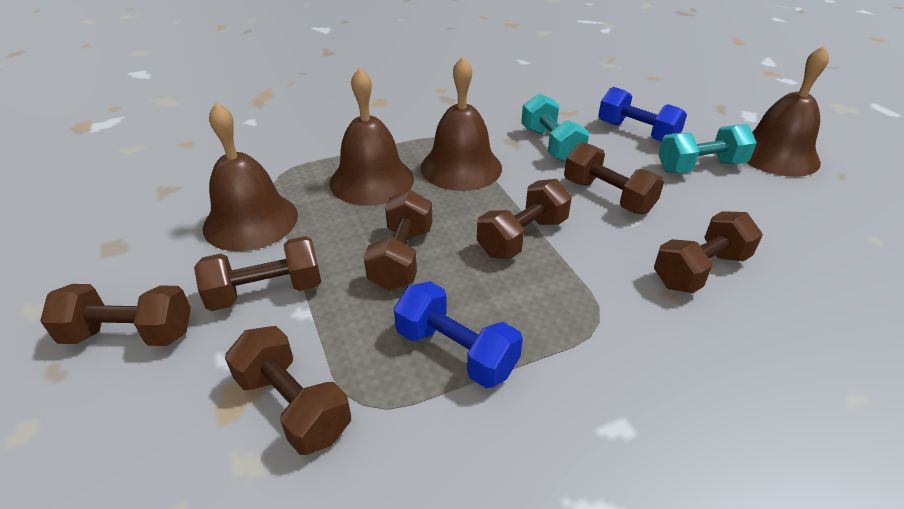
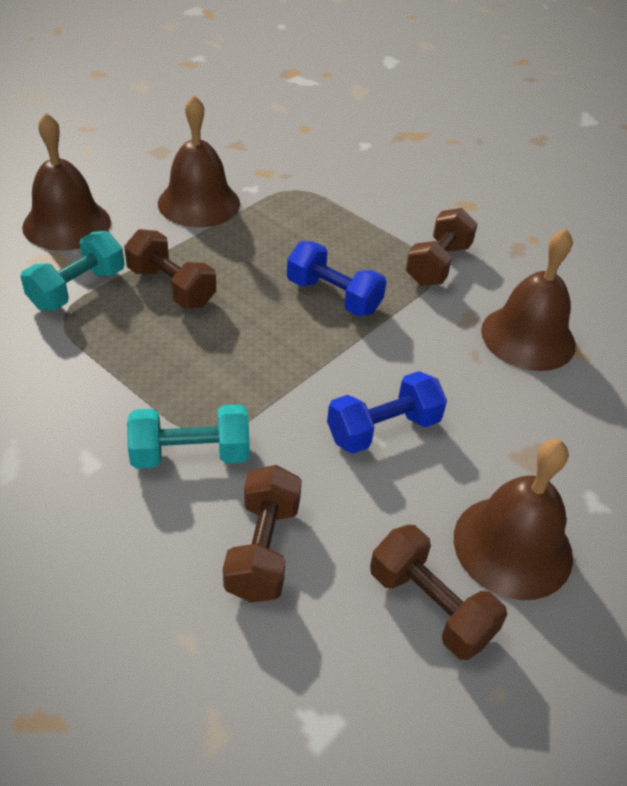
brown dumbbell: 7 -> 4

